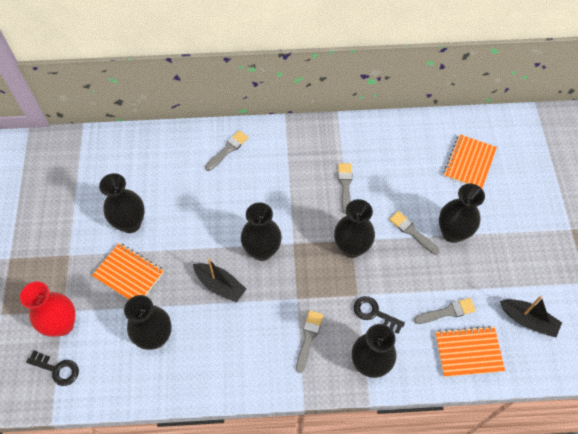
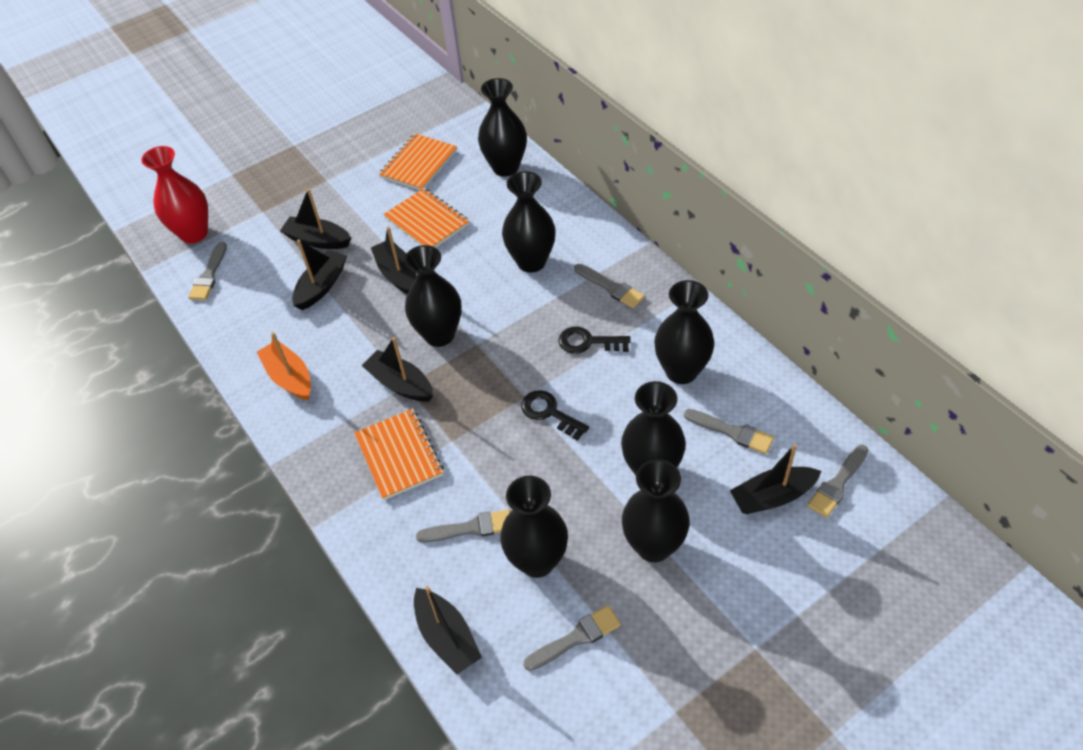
black boat: 2 -> 6
black vase: 6 -> 7
grey brush: 5 -> 6
orange boat: 0 -> 1

